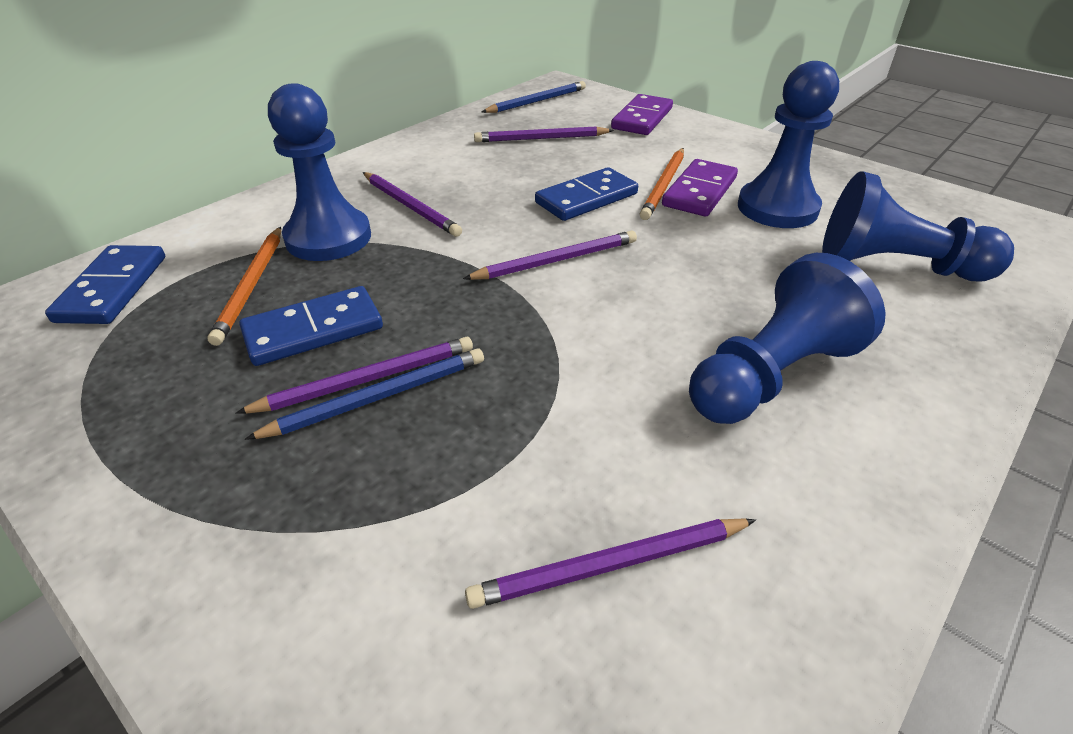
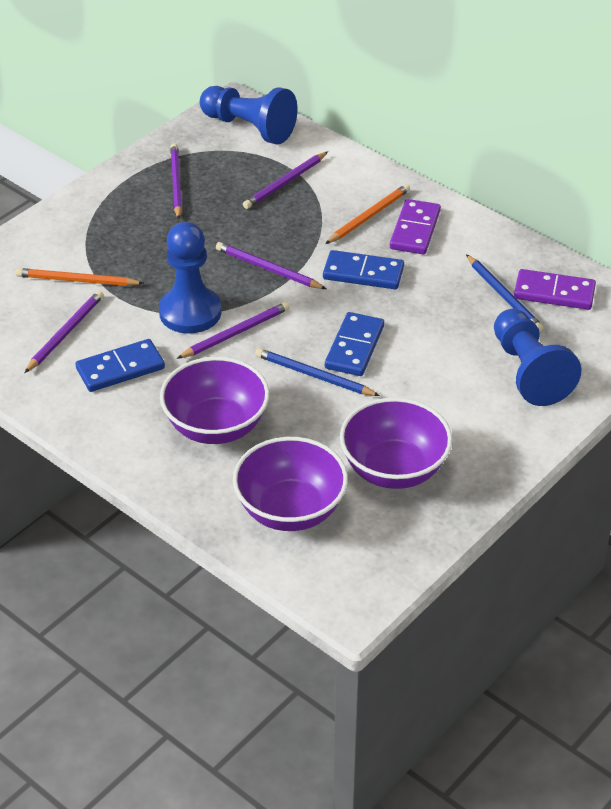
blue pawn: 4 -> 3
purple bowl: 0 -> 3

